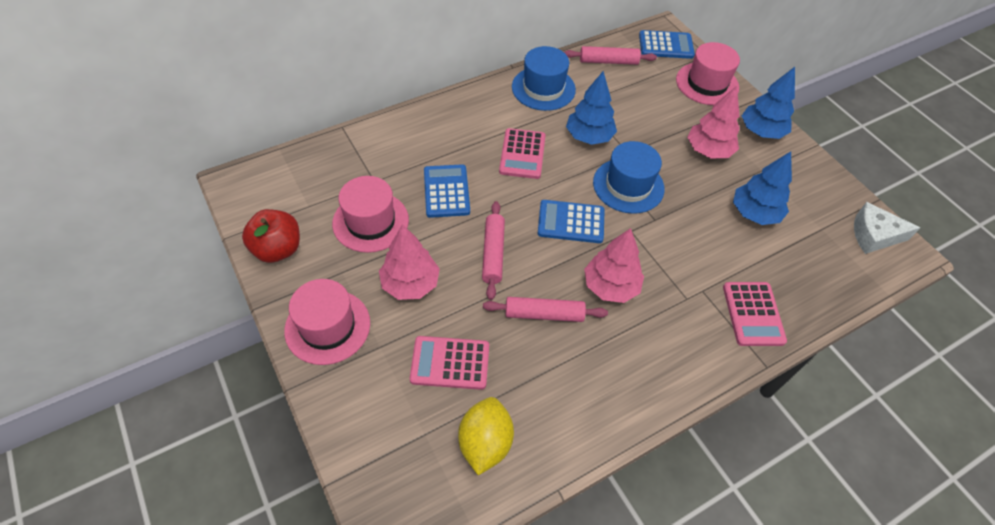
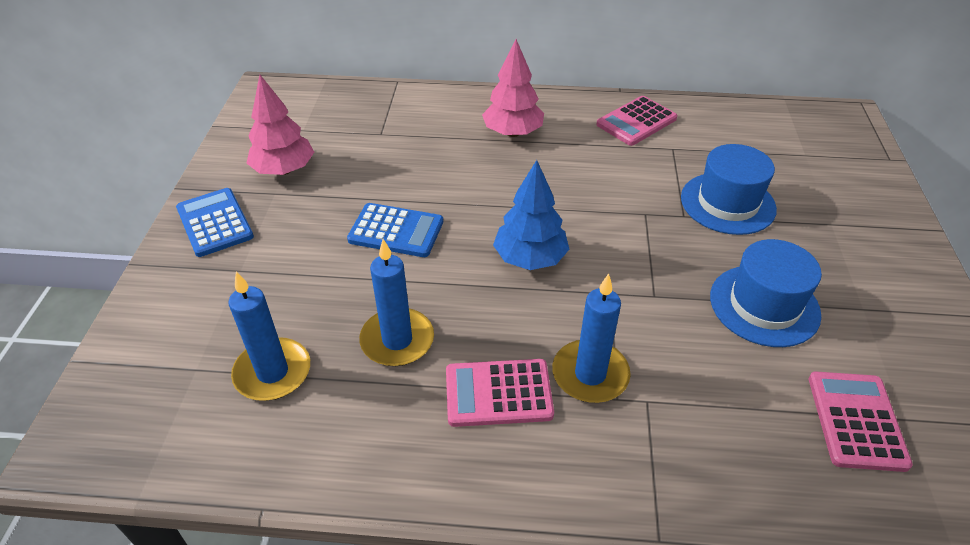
blue calculator: 3 -> 2
blue candle: 0 -> 3
blue tree: 3 -> 1
pink hat: 3 -> 0
pink rolling pin: 3 -> 0
pink tree: 3 -> 2
red apple: 1 -> 0
white cheese: 1 -> 0
yellow lemon: 1 -> 0

